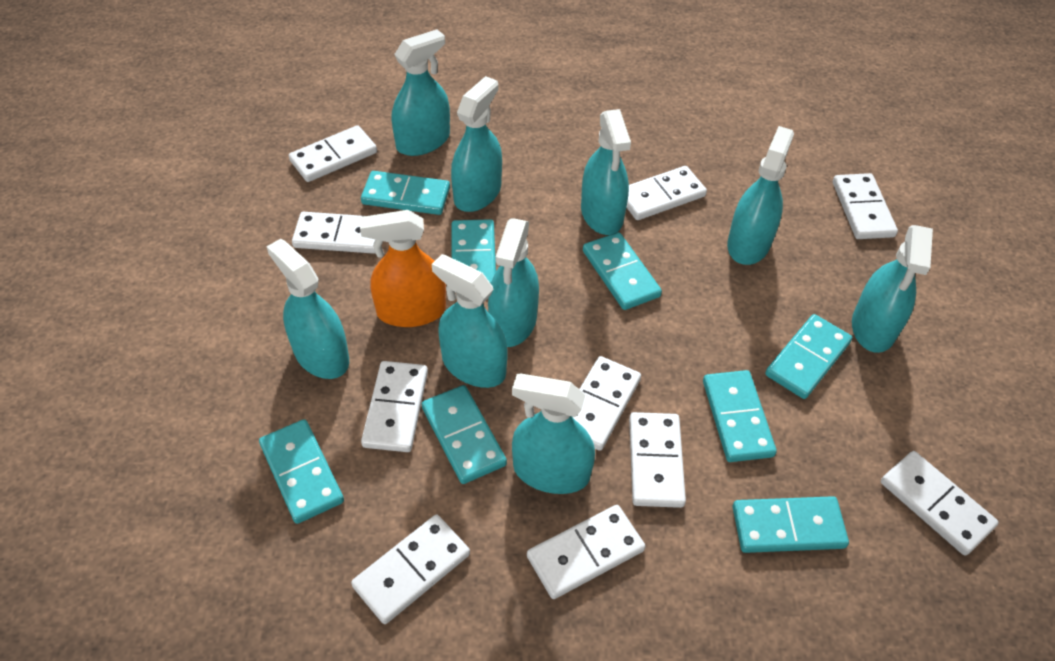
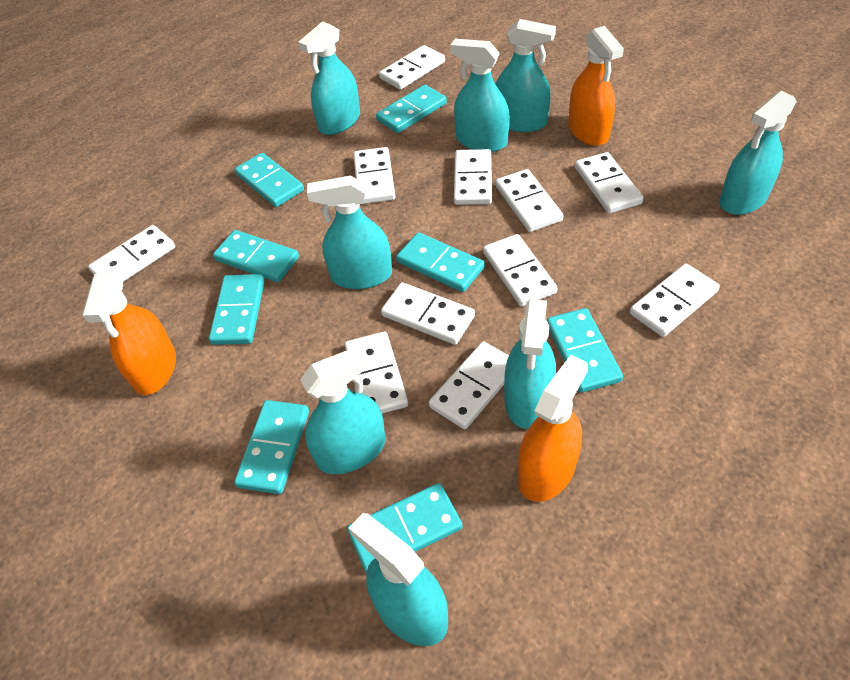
orange spray bottle: 1 -> 3
turquoise spray bottle: 9 -> 8
white domino: 10 -> 11

